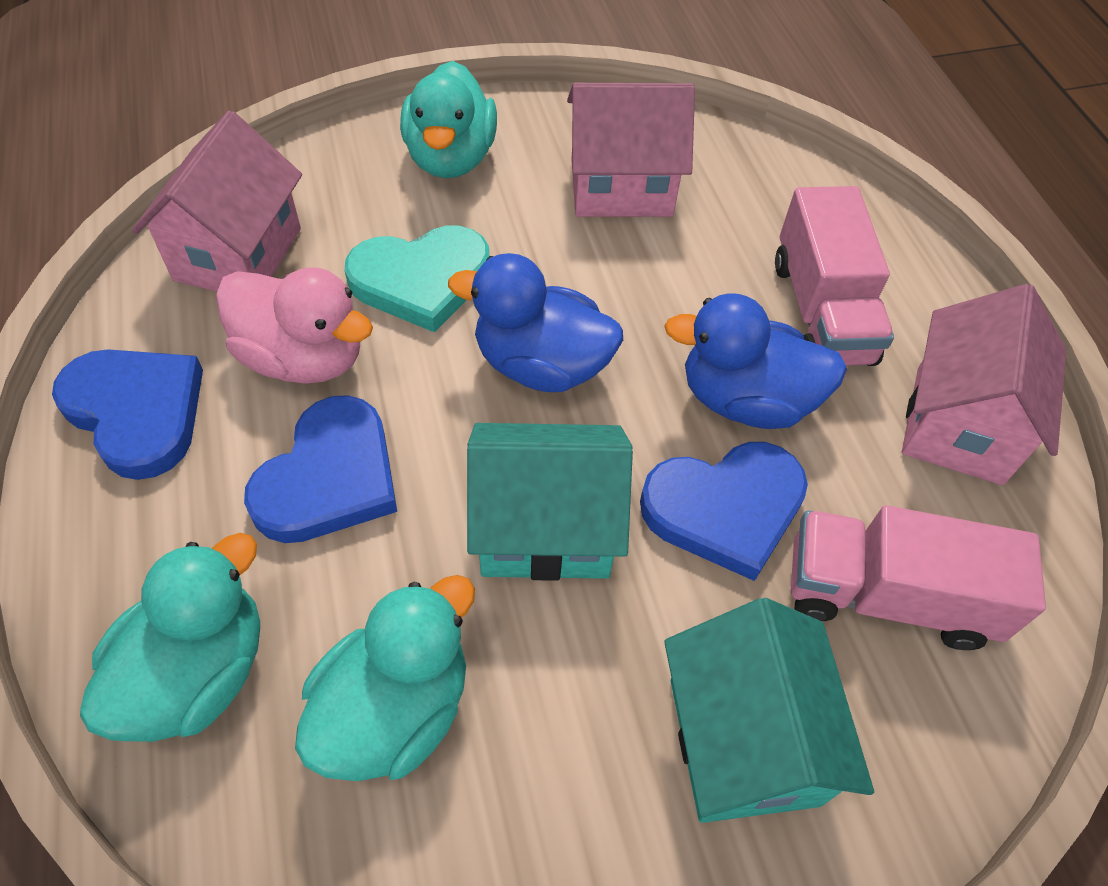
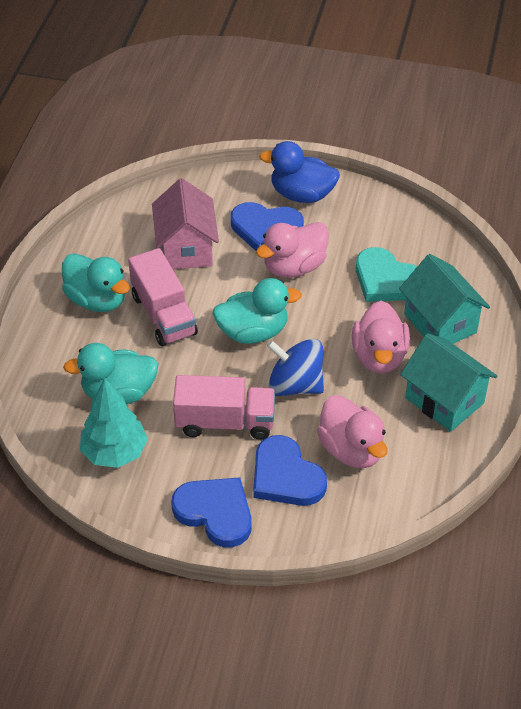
blue duck: 2 -> 1
blue spinning top: 0 -> 1
pink duck: 1 -> 3
pink house: 3 -> 1
turquoise tree: 0 -> 1

